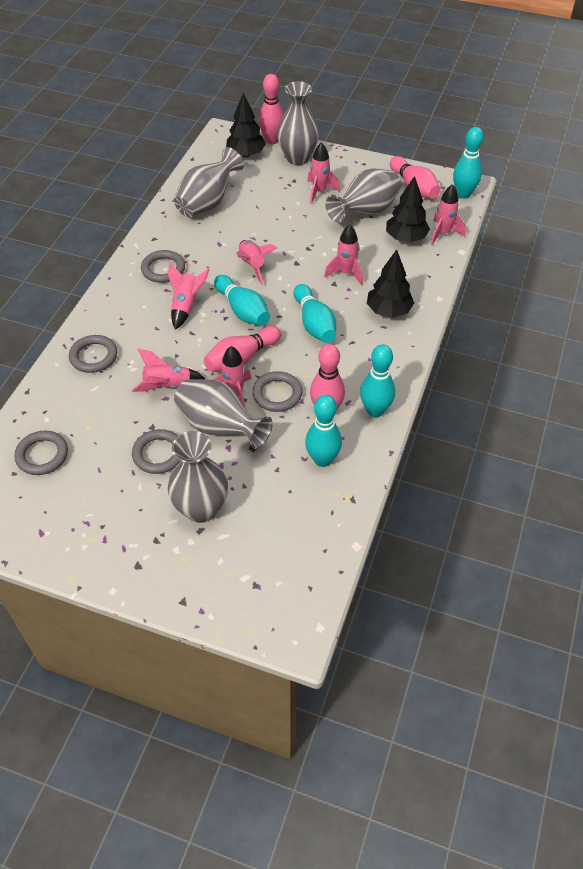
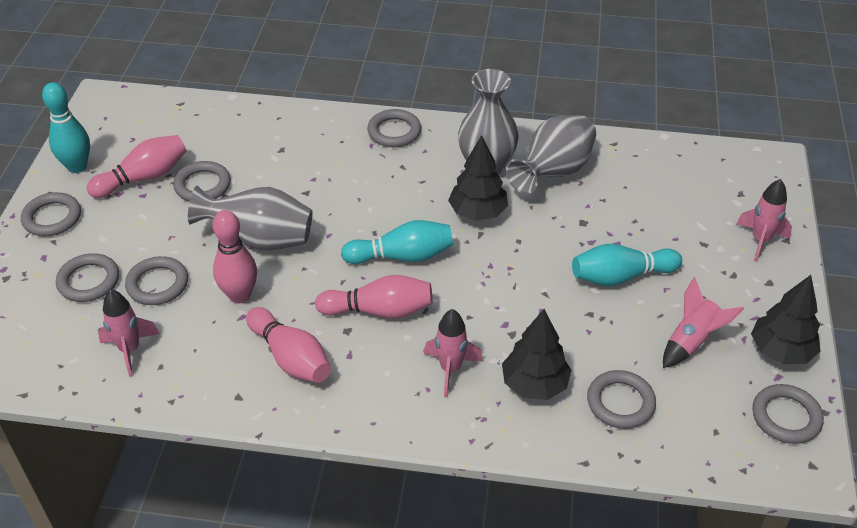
grey ring: 5 -> 7
grey vase: 5 -> 3
pink rocket: 7 -> 4
turquoise bowling pin: 5 -> 3

